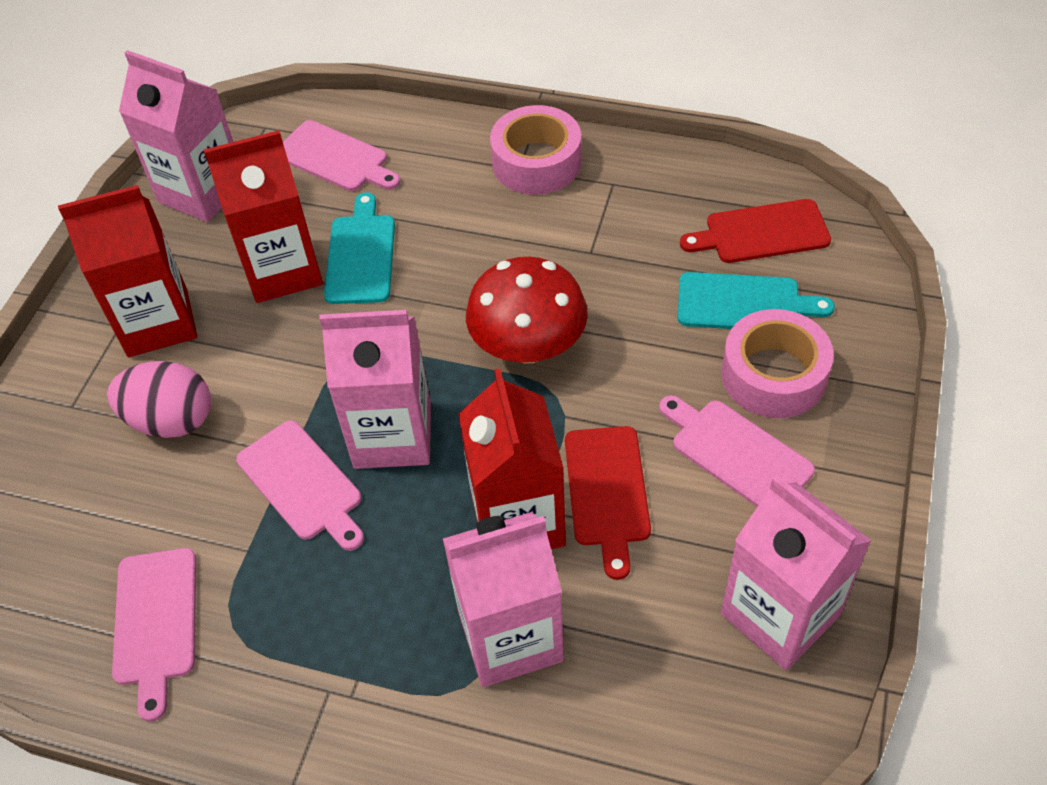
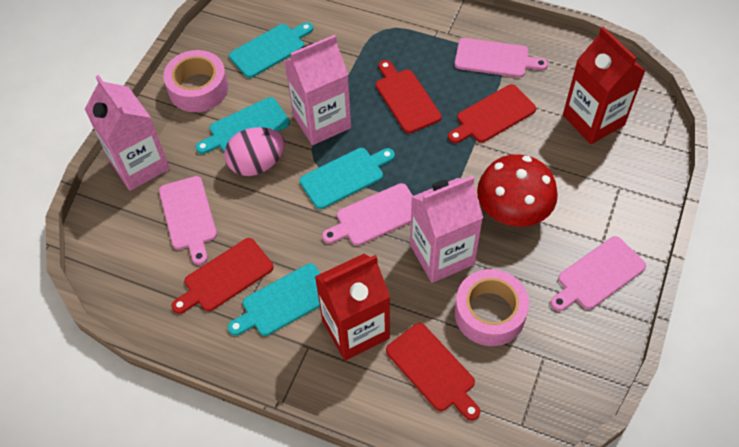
pink carton: 4 -> 3
red carton: 3 -> 2
red cutting board: 2 -> 4
turquoise cutting board: 2 -> 4

